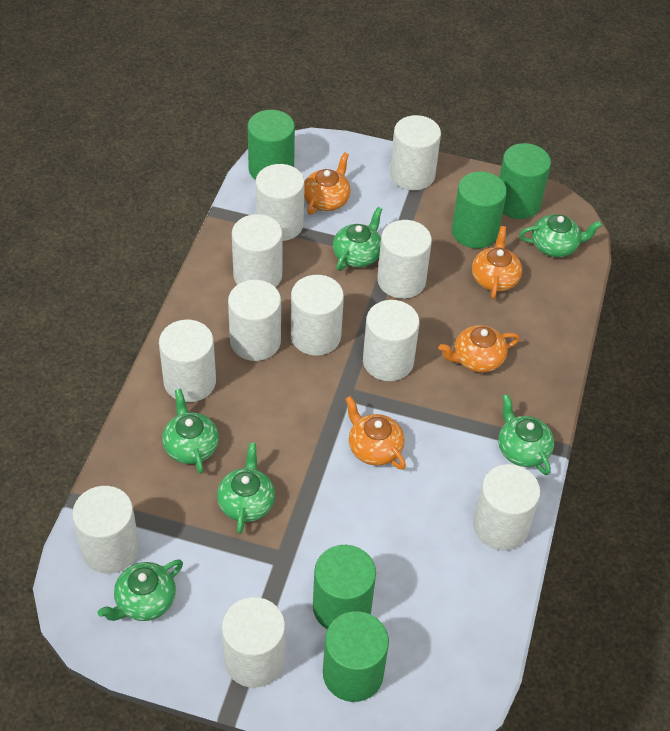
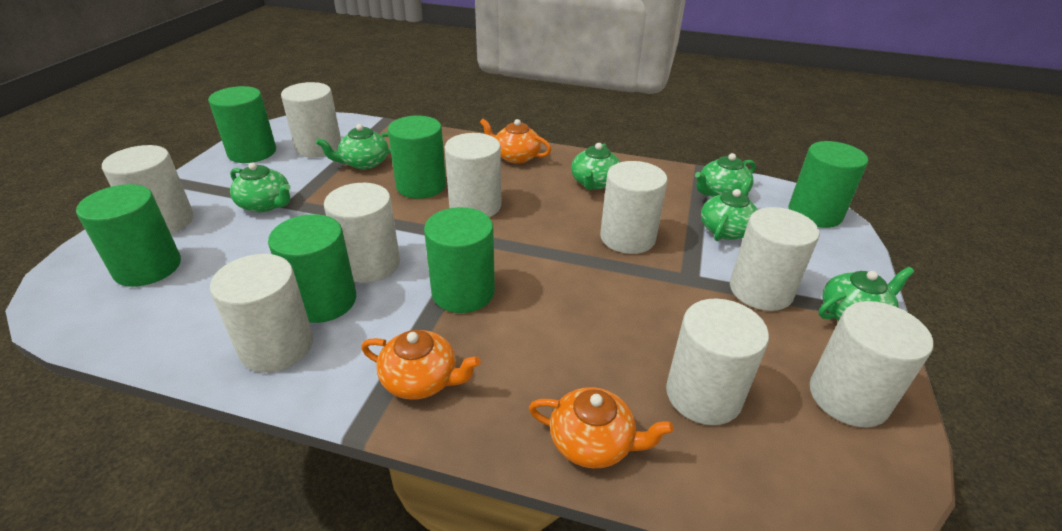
green cylinder: 5 -> 6
orange teapot: 4 -> 3
white cylinder: 11 -> 9

